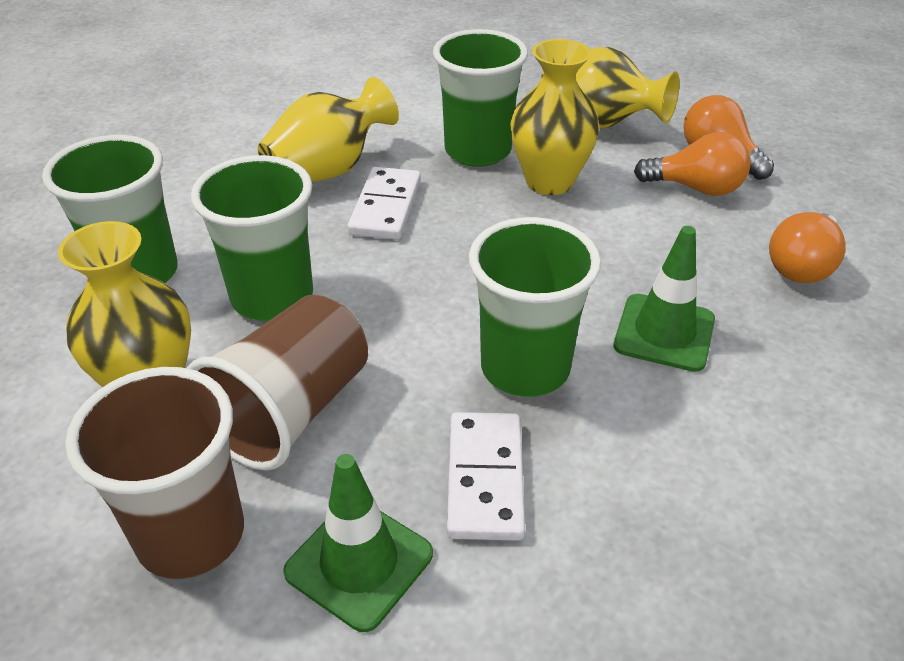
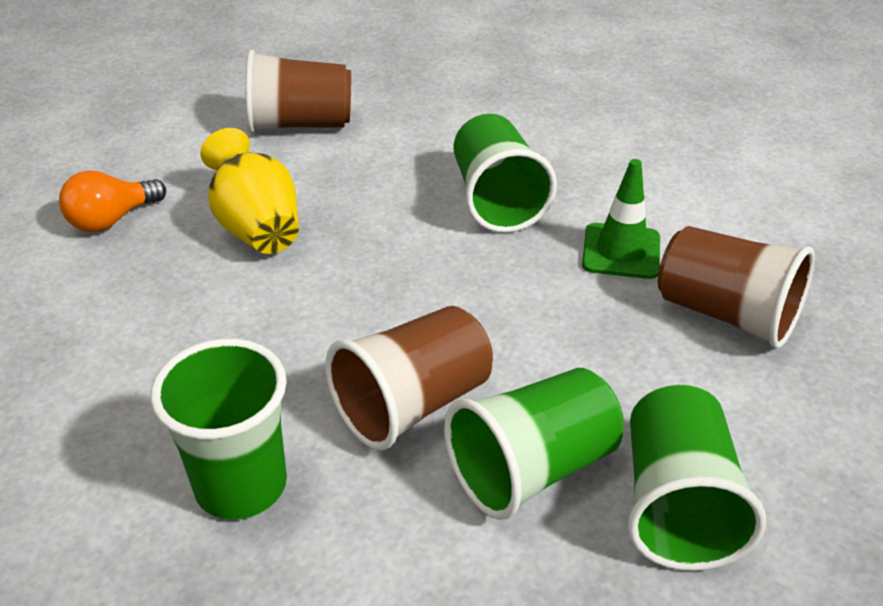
brown cup: 2 -> 3
green traffic cone: 2 -> 1
orange light bulb: 3 -> 1
white domino: 2 -> 0
yellow vase: 4 -> 1

